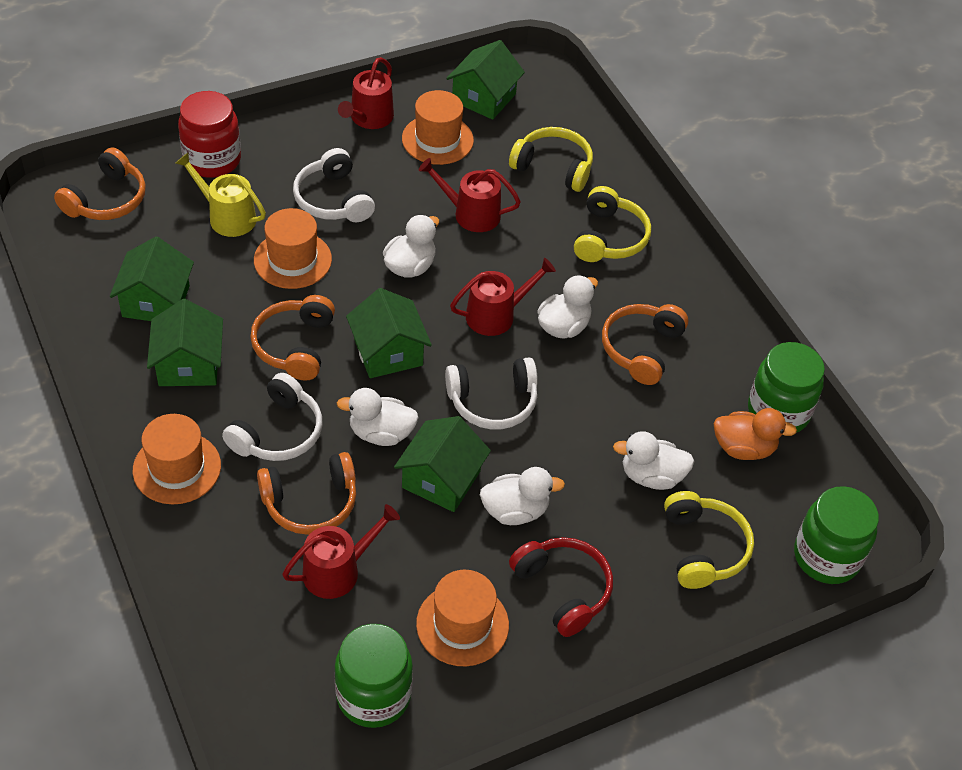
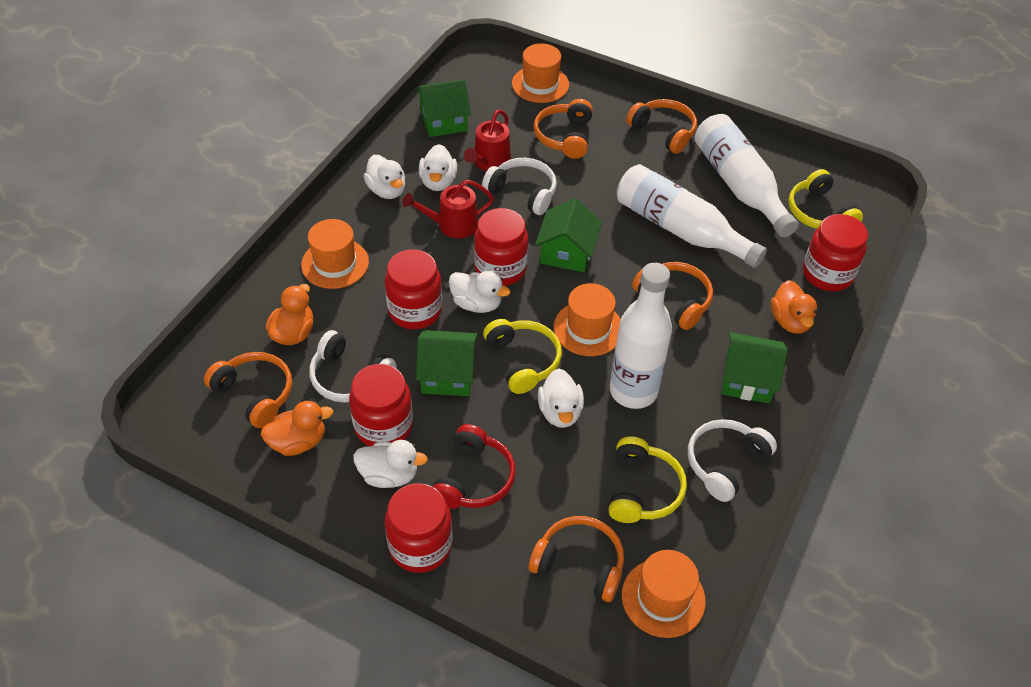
green house: 5 -> 4
green jar: 3 -> 0
orange duck: 1 -> 3
orange headphones: 4 -> 5
red jar: 1 -> 5
red watering can: 4 -> 2
white bottle: 0 -> 3
yellow watering can: 1 -> 0

